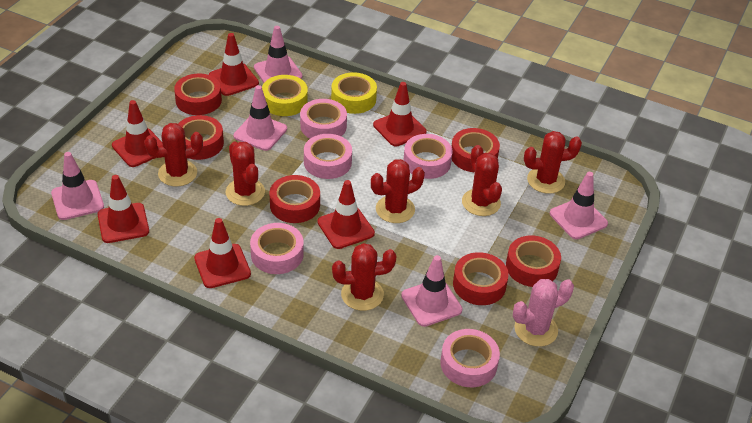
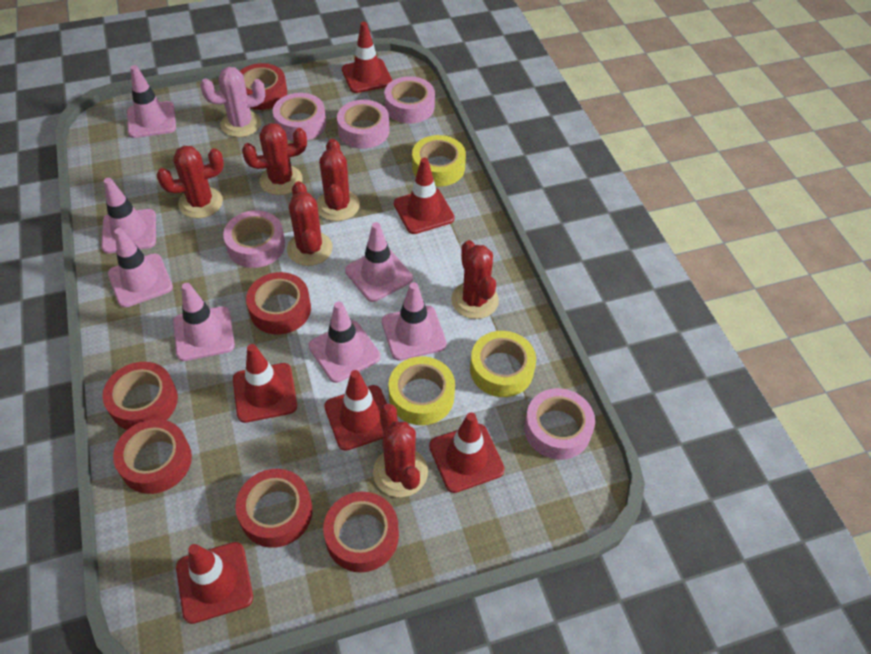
pink traffic cone: 5 -> 7
yellow tape: 2 -> 3

